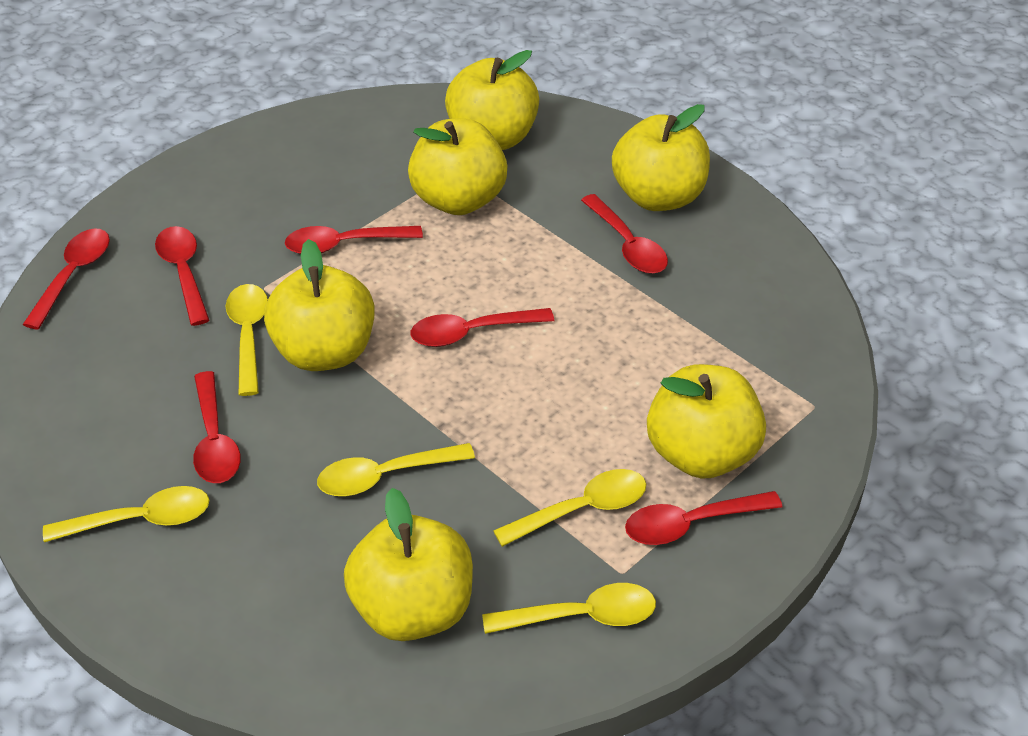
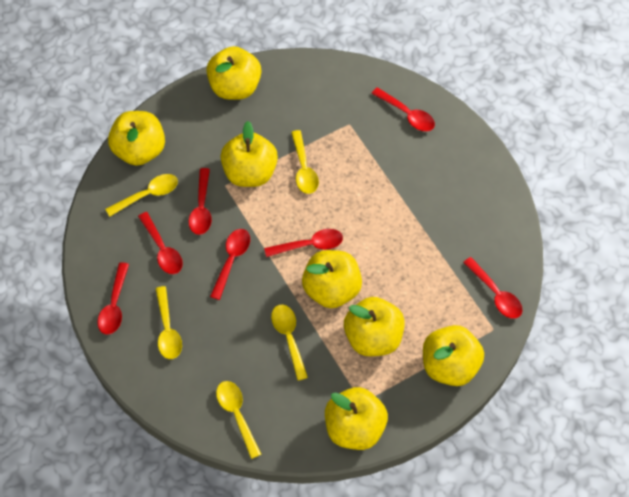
yellow apple: 6 -> 7

